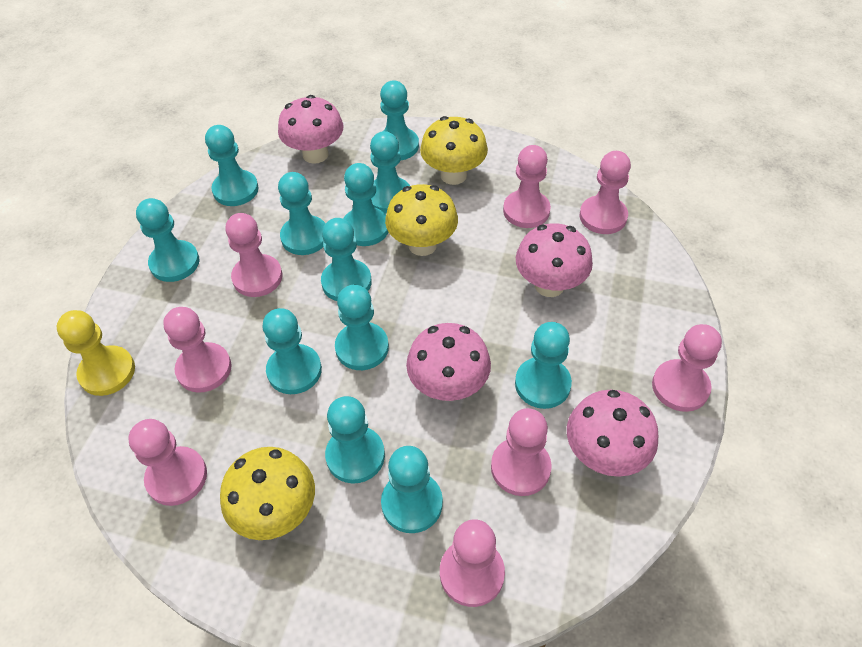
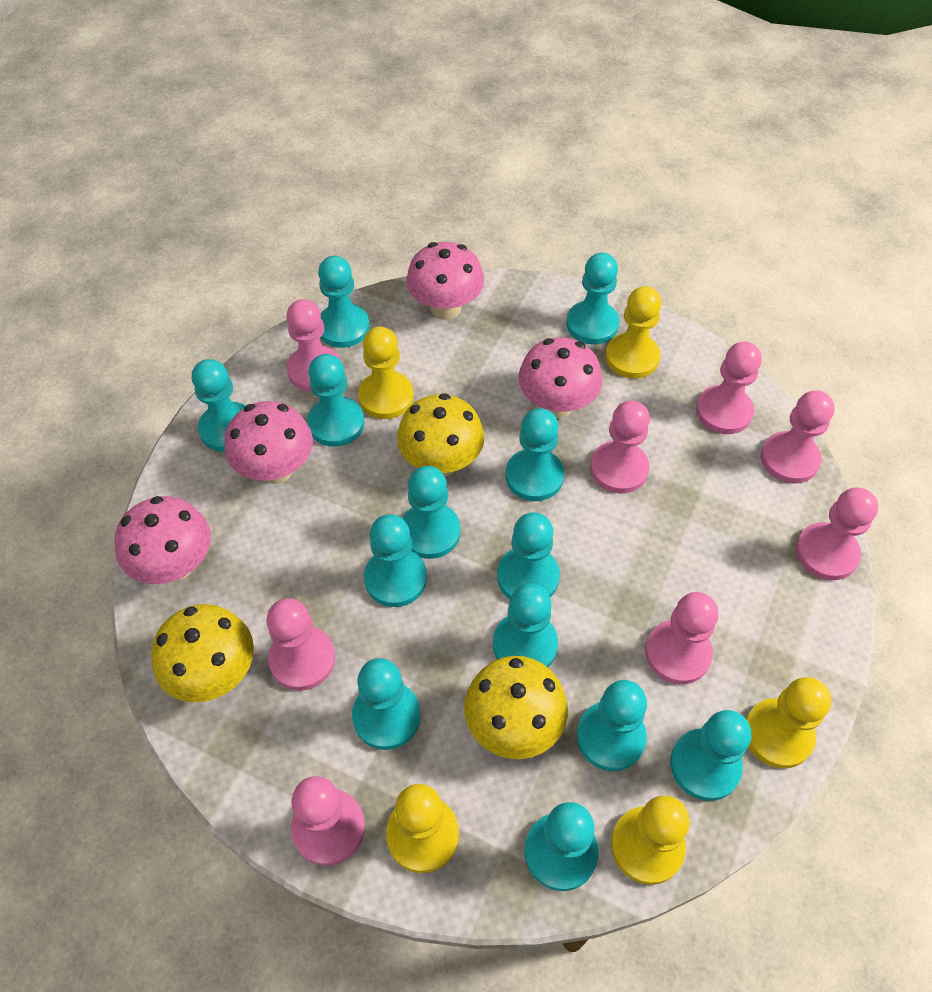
turquoise pawn: 12 -> 13
yellow pawn: 1 -> 5

